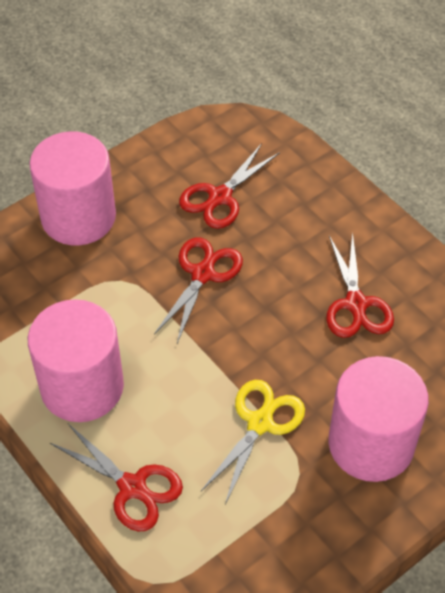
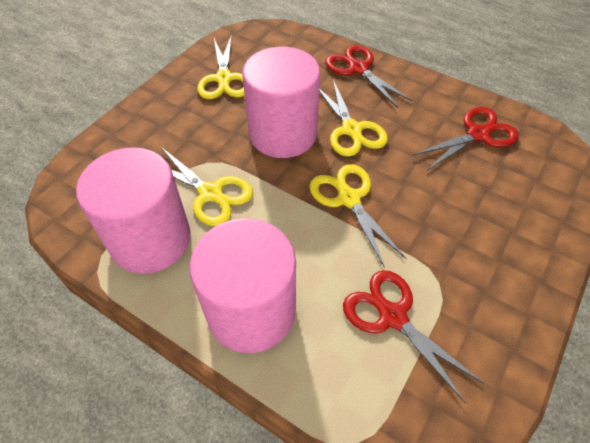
red scissors: 4 -> 3
yellow scissors: 1 -> 4

